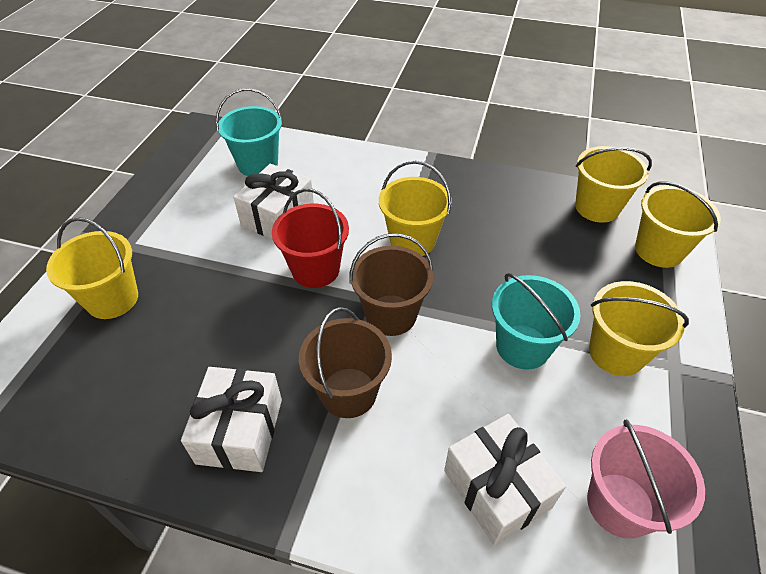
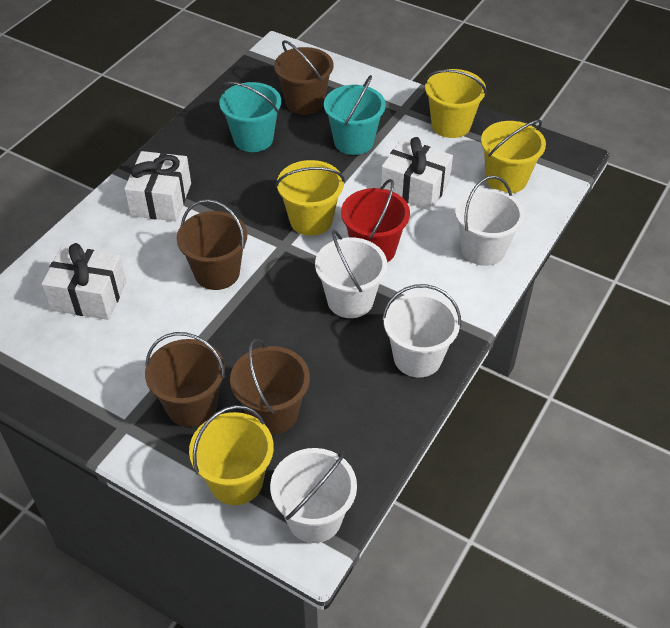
brown bucket: 2 -> 4
pink bucket: 1 -> 0
white bucket: 0 -> 4
yellow bucket: 5 -> 4

